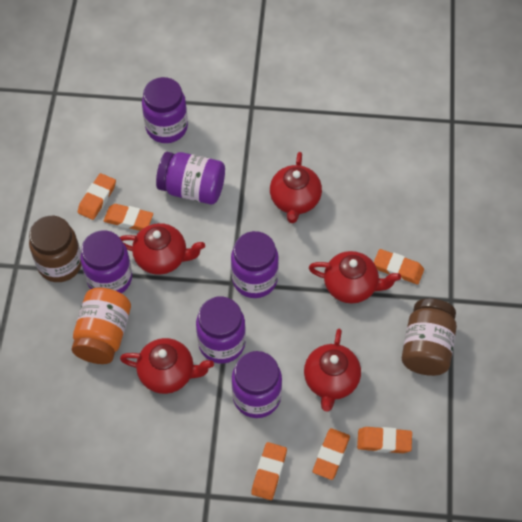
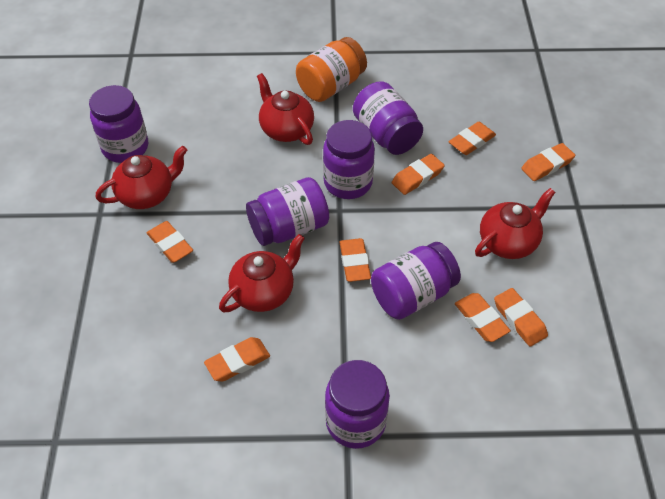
brown jar: 2 -> 0
orange eraser: 6 -> 8
red teapot: 5 -> 4

